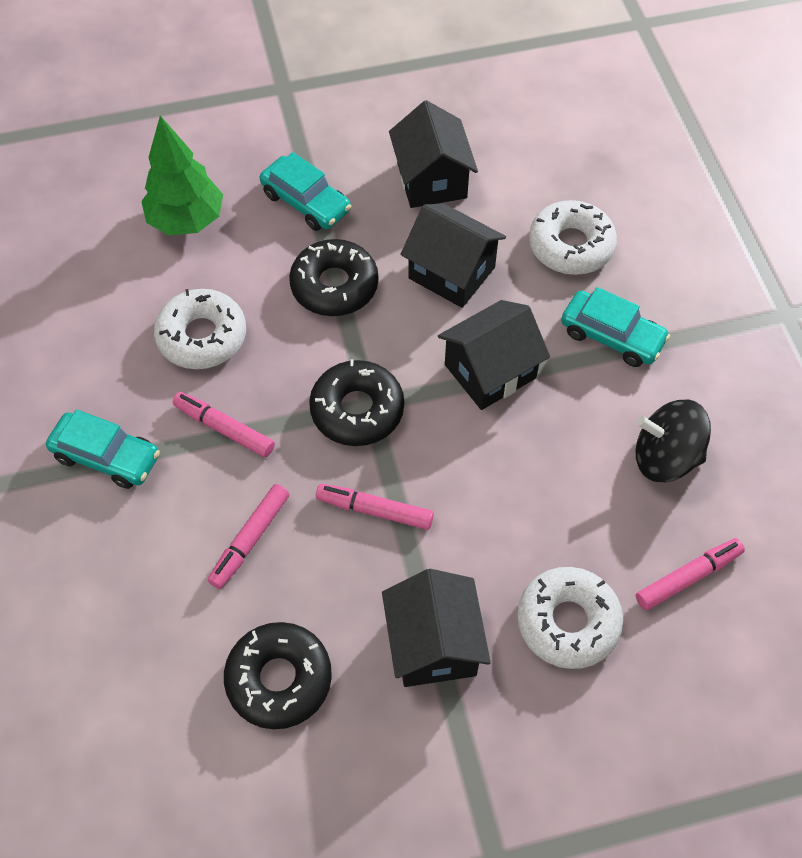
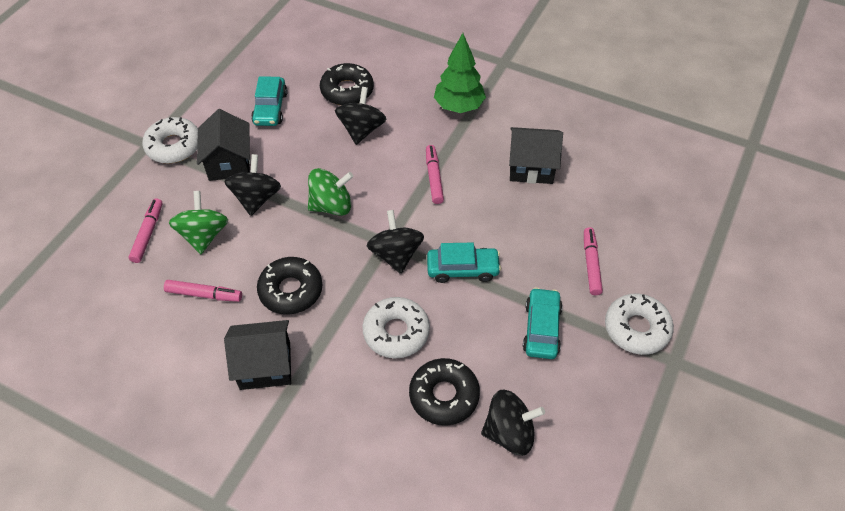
black house: 4 -> 3
black spinning top: 1 -> 4
green spinning top: 0 -> 2

